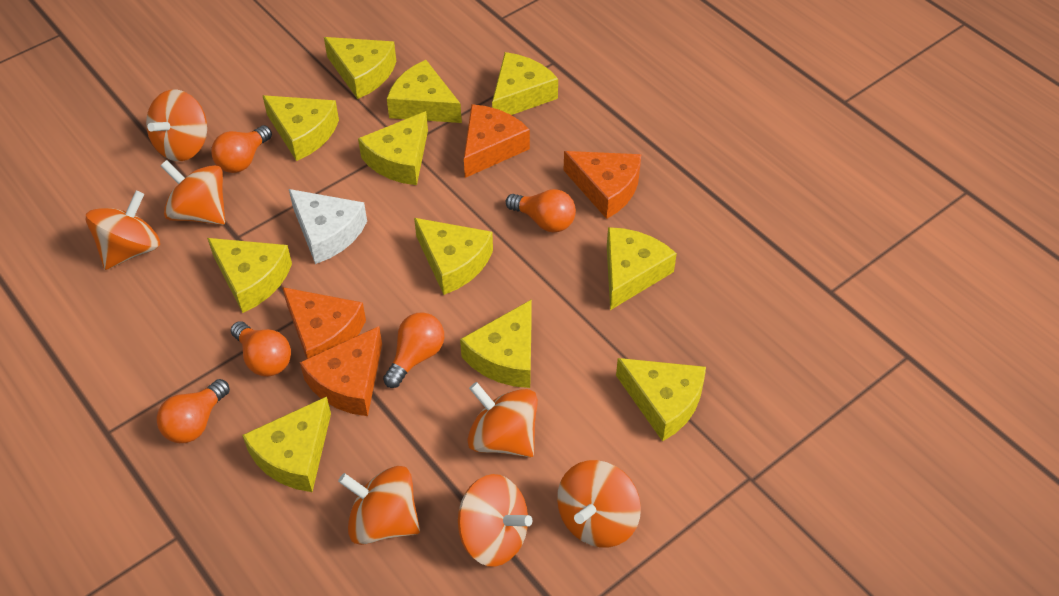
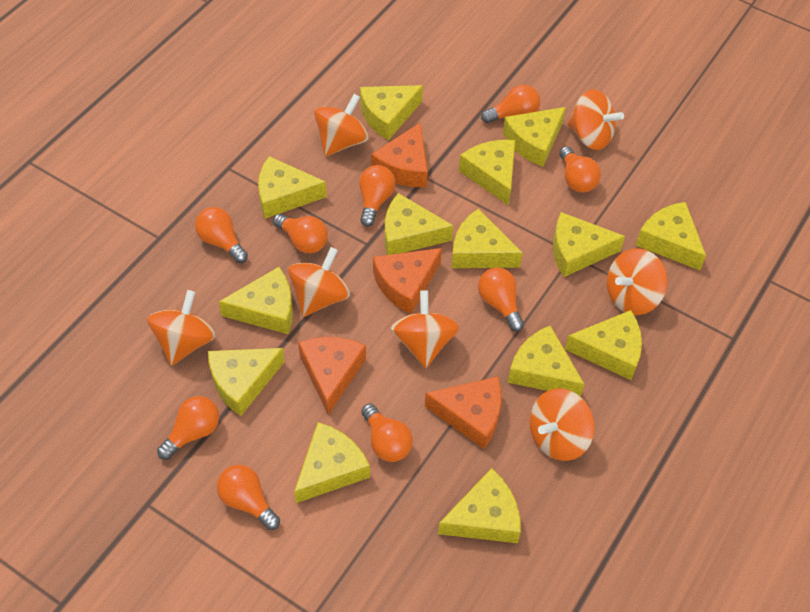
orange light bulb: 5 -> 9
white cheese: 1 -> 0
yellow cheese: 11 -> 14

